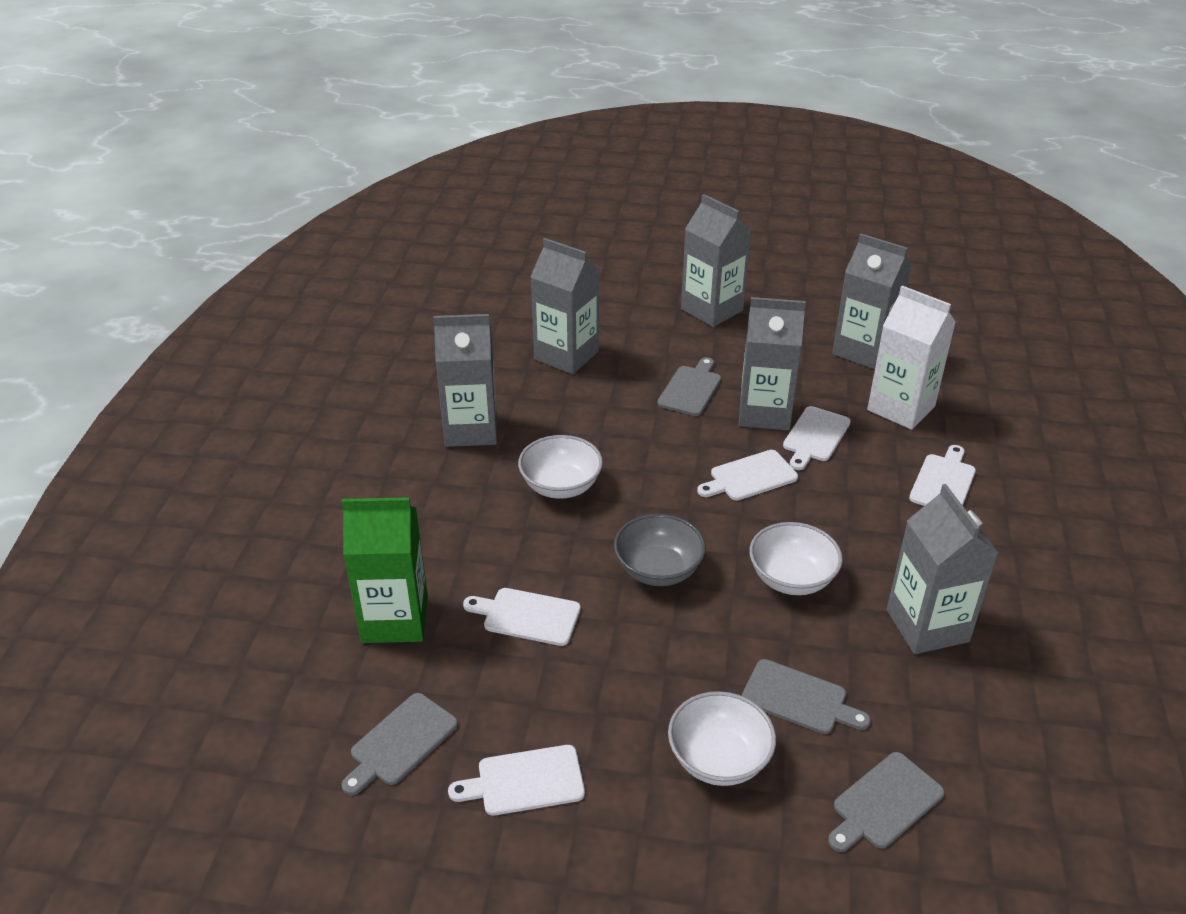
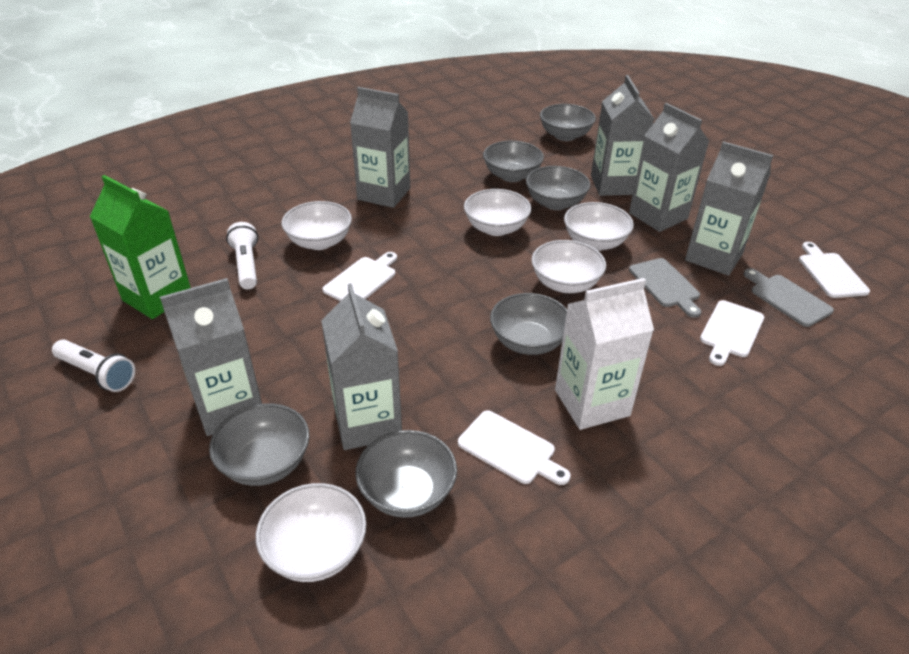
grey bowl: 1 -> 6
grey cutting board: 4 -> 2
white bowl: 3 -> 5
white cutting board: 5 -> 4
white flashlight: 0 -> 2

